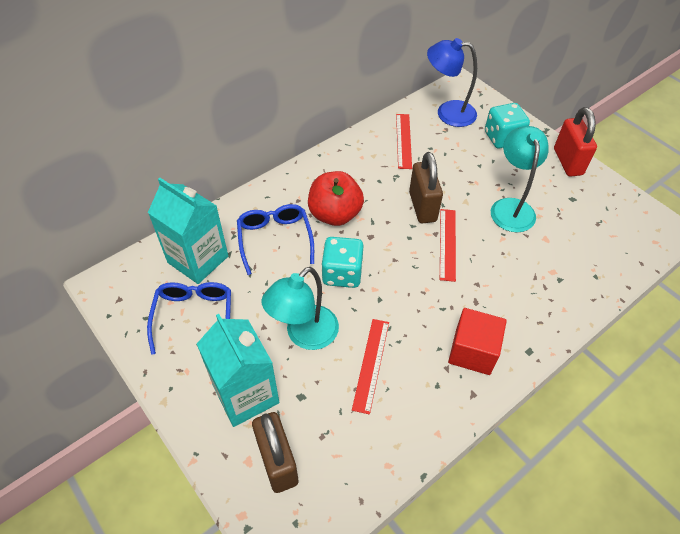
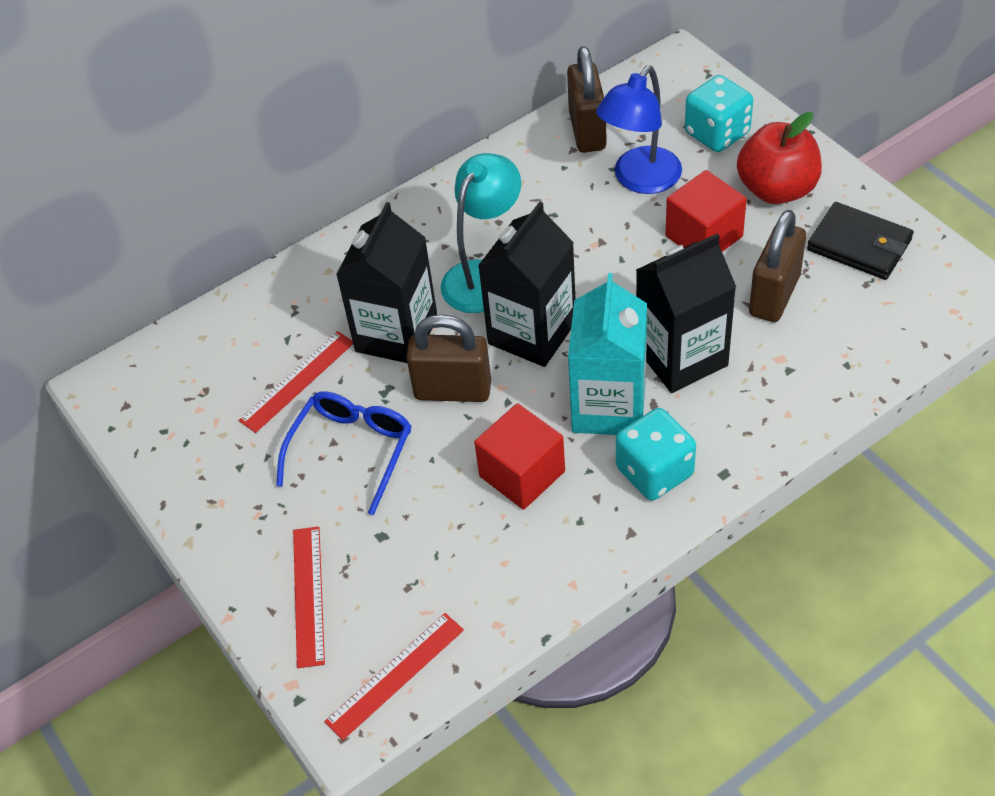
black carton: 0 -> 3
black wallet: 0 -> 1
blue glasses: 2 -> 1
brown padlock: 2 -> 3
red cube: 1 -> 2
red padlock: 1 -> 0
turquoise carton: 2 -> 1
turquoise lamp: 2 -> 1

